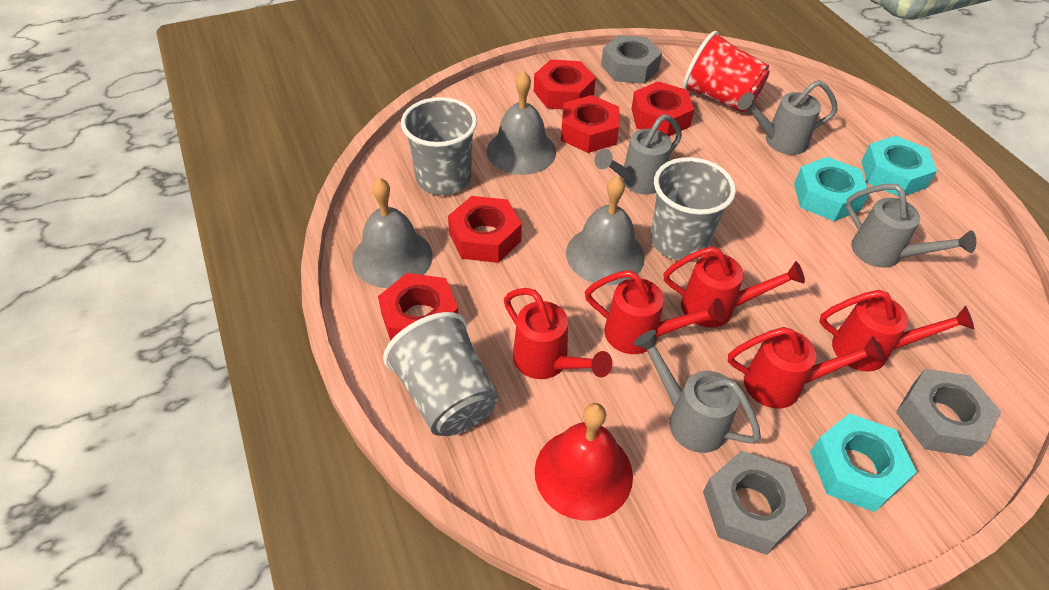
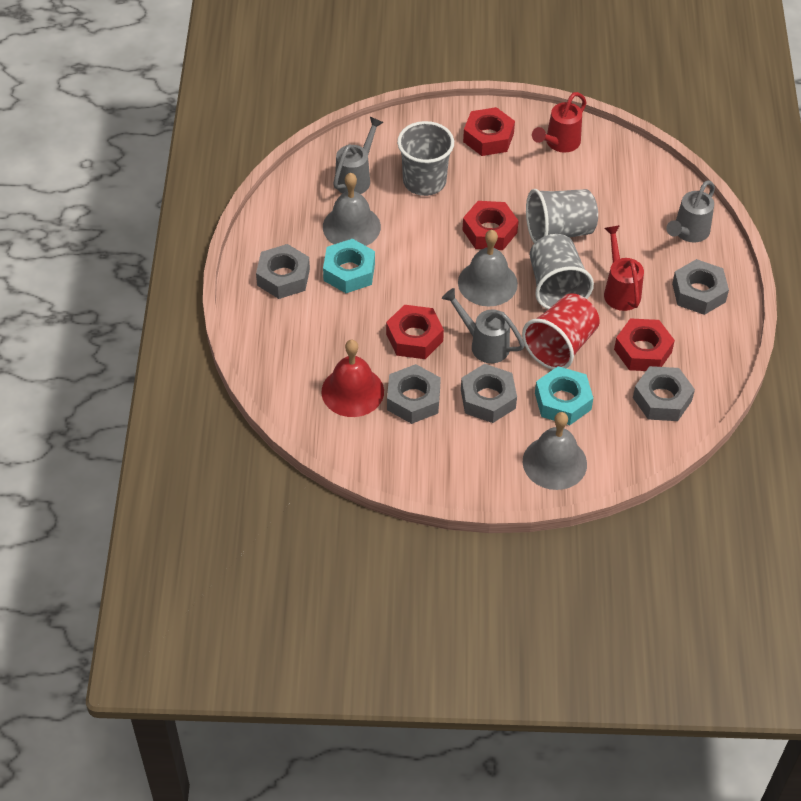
grey nut: 3 -> 5
grey watering can: 4 -> 3
red nut: 5 -> 4
red watering can: 5 -> 2
turquoise nut: 3 -> 2

